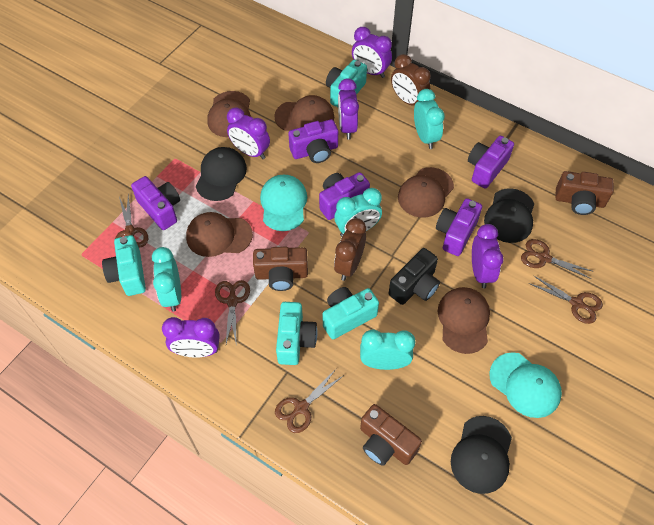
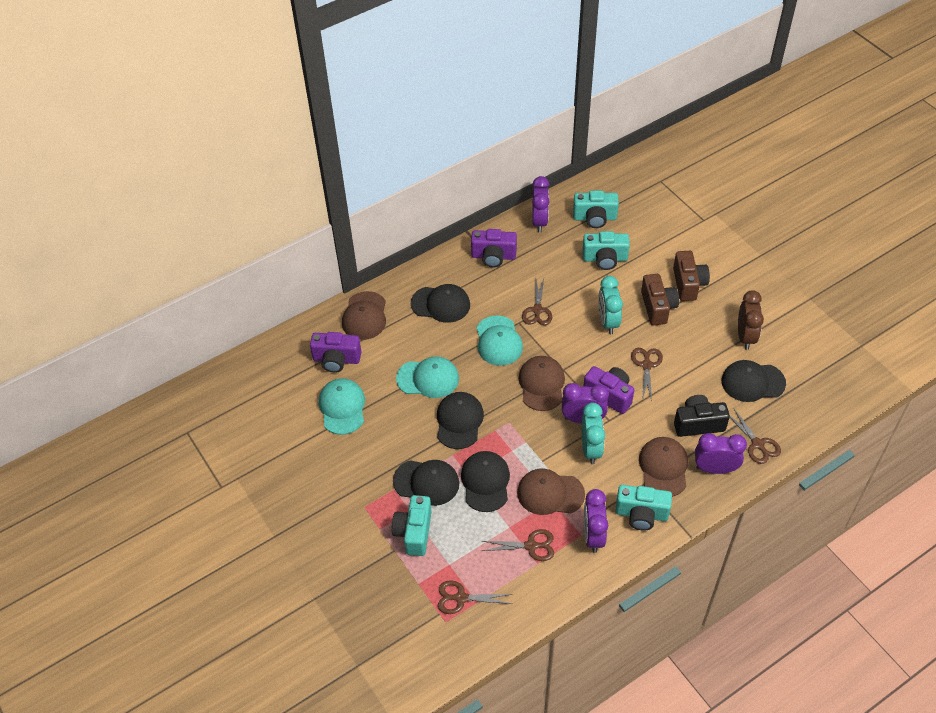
black cap: 3 -> 5
brown camera: 3 -> 2
brown cap: 5 -> 4
brown clock: 2 -> 1
purple camera: 5 -> 3
purple clock: 5 -> 4
turquoise cap: 2 -> 3
turquoise clock: 4 -> 2

